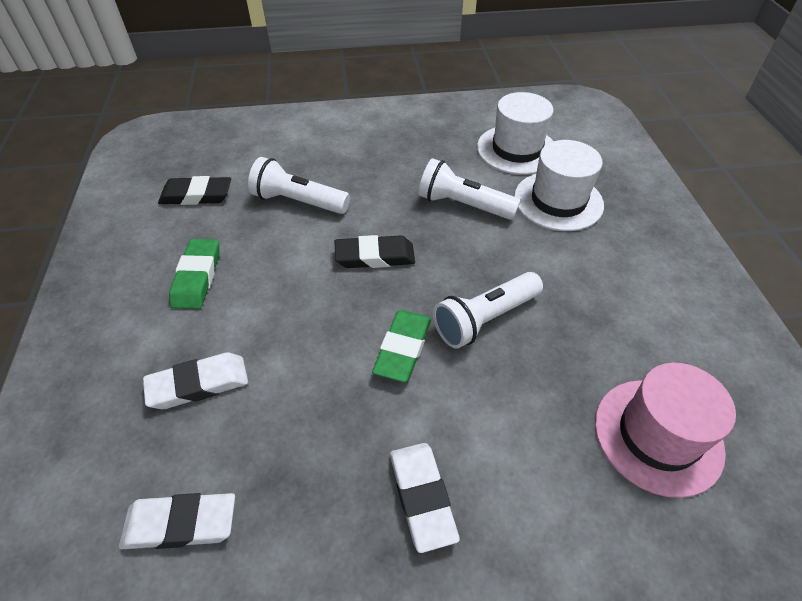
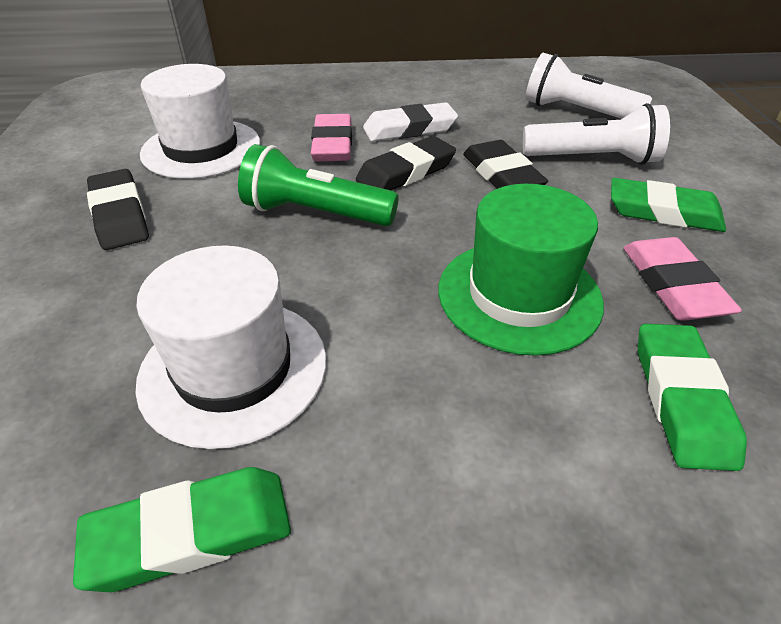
black eraser: 2 -> 3
green eraser: 2 -> 3
green flashlight: 0 -> 1
green hat: 0 -> 1
pink eraser: 0 -> 2
pink hat: 1 -> 0
white eraser: 3 -> 1
white flashlight: 3 -> 2

